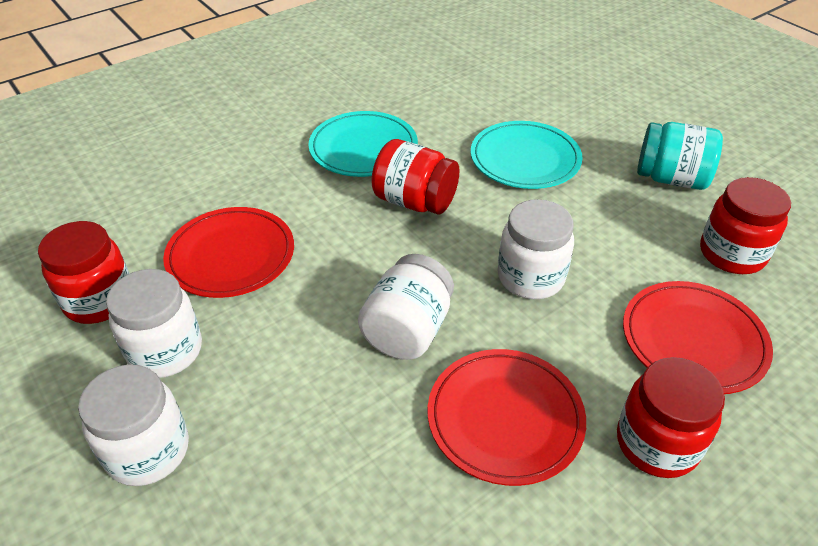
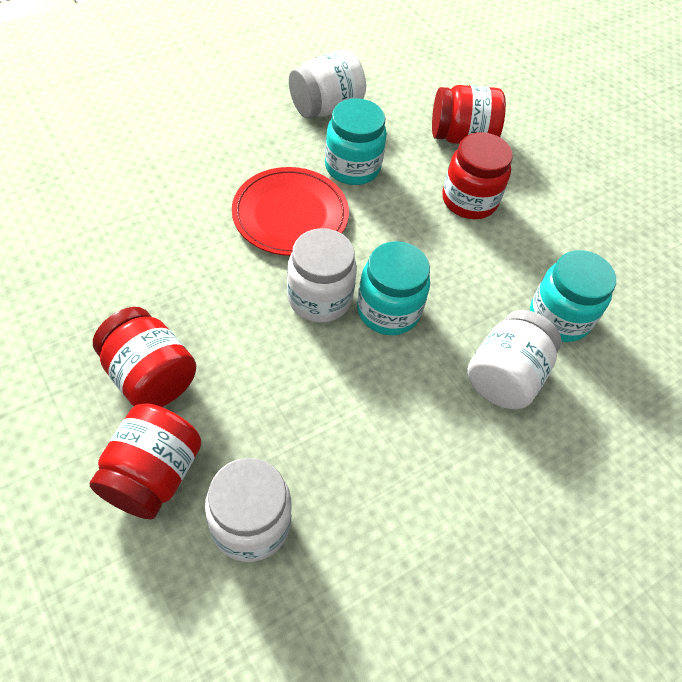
red plate: 3 -> 1
turquoise jar: 1 -> 3
turquoise plate: 2 -> 0

